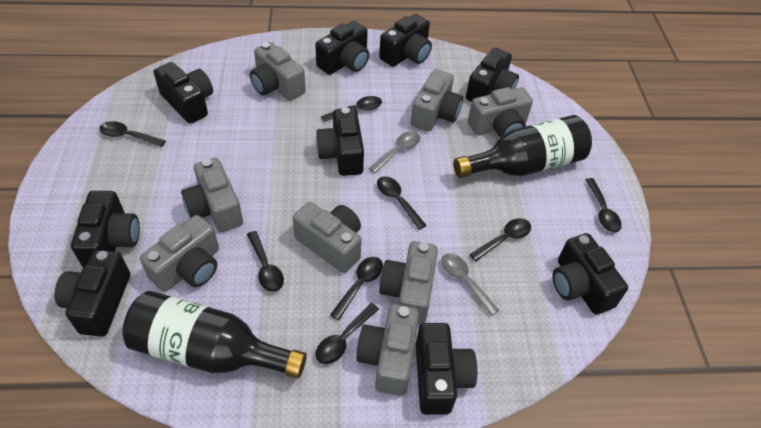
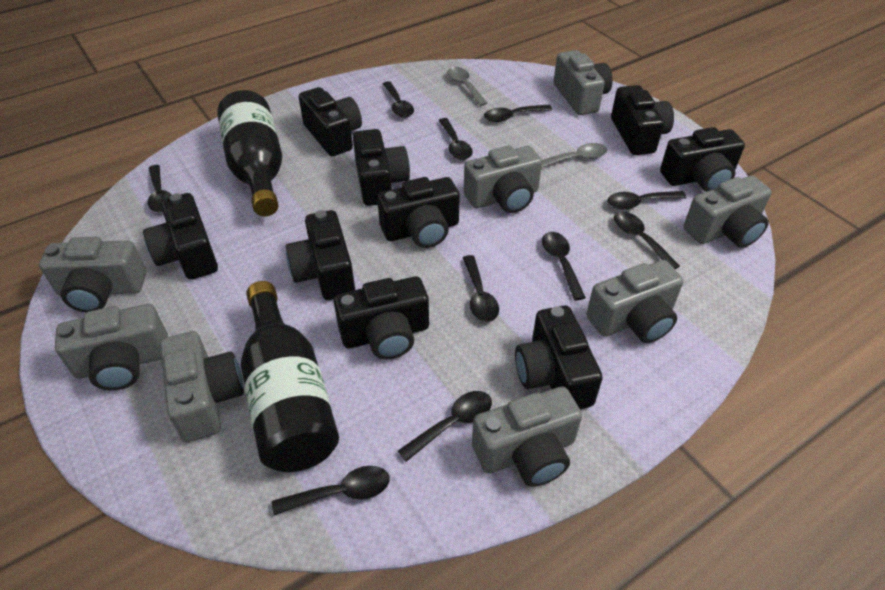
black spoon: 8 -> 10

